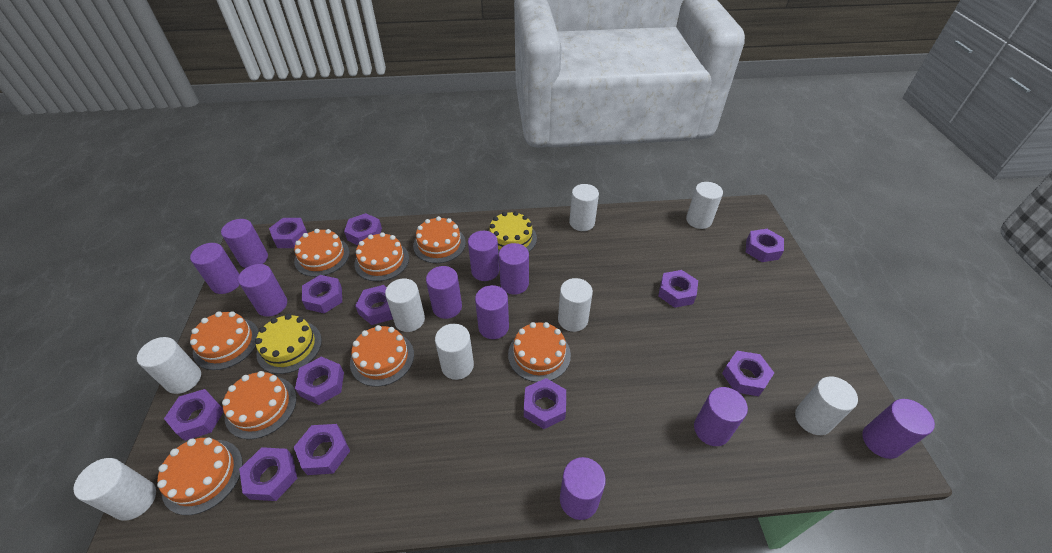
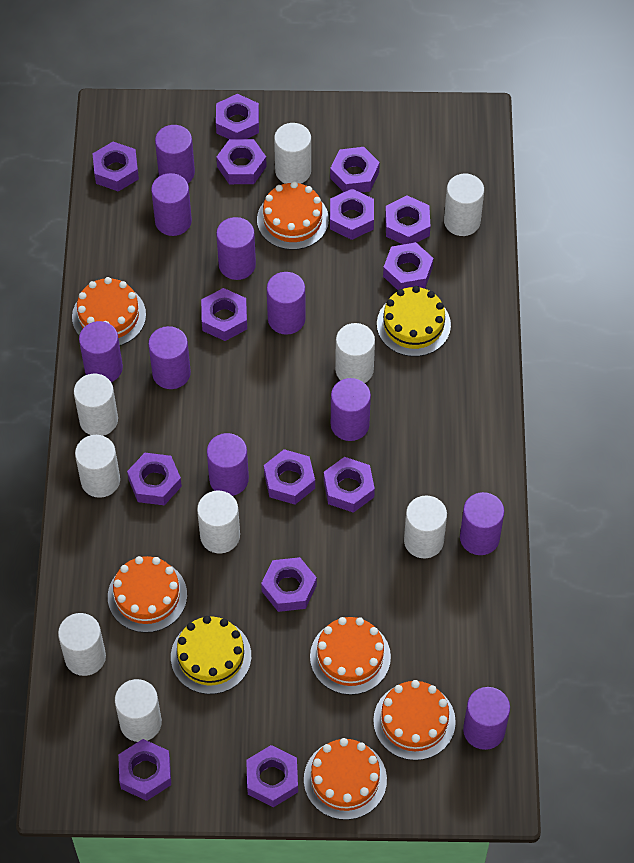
orange cake: 8 -> 6
purple nut: 12 -> 14
white cylinder: 8 -> 9

